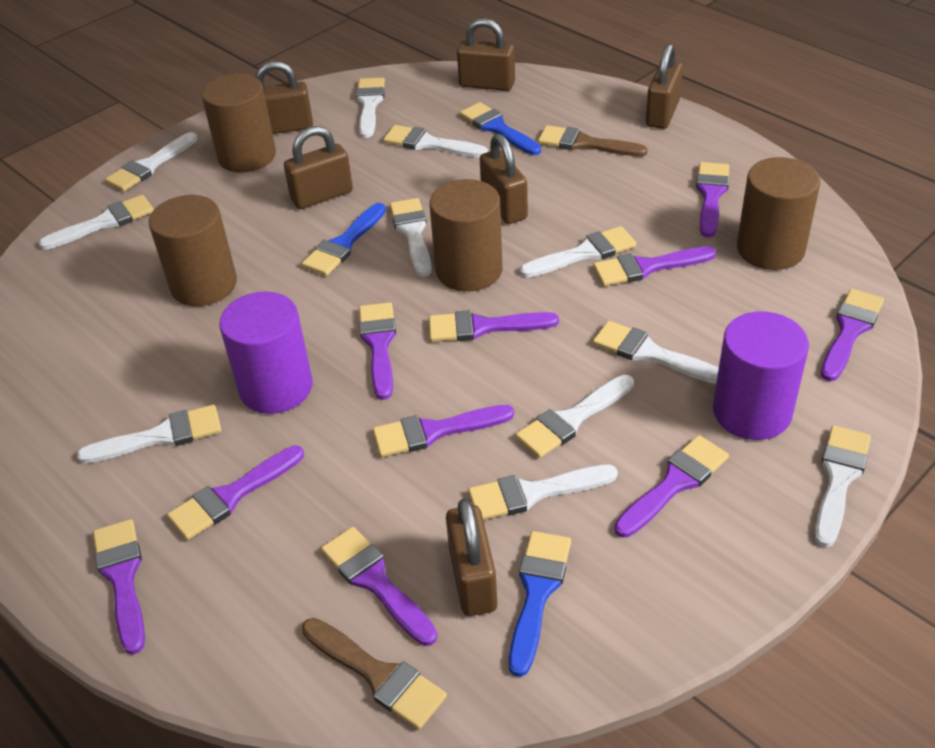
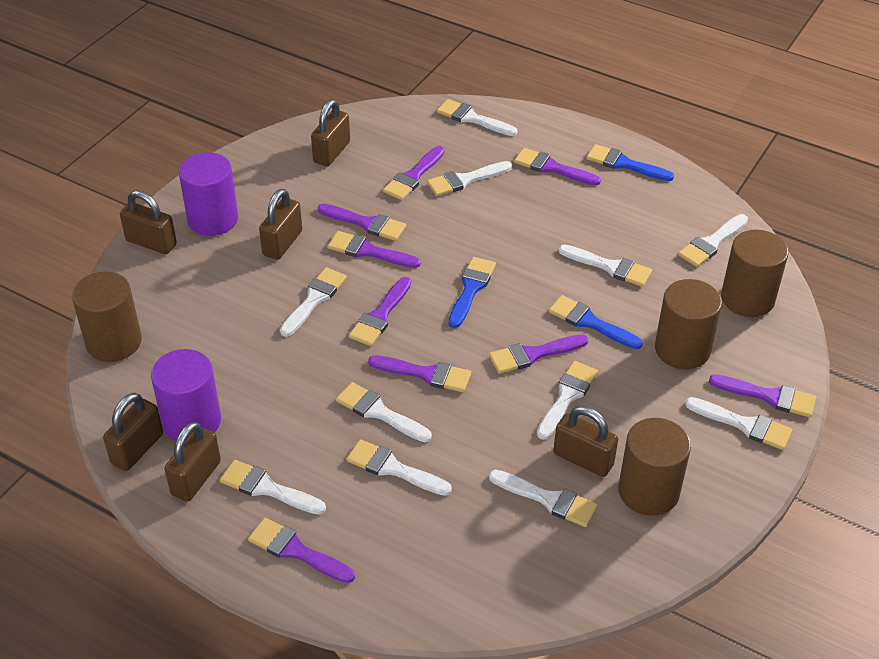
brown brush: 2 -> 0
purple brush: 10 -> 9

